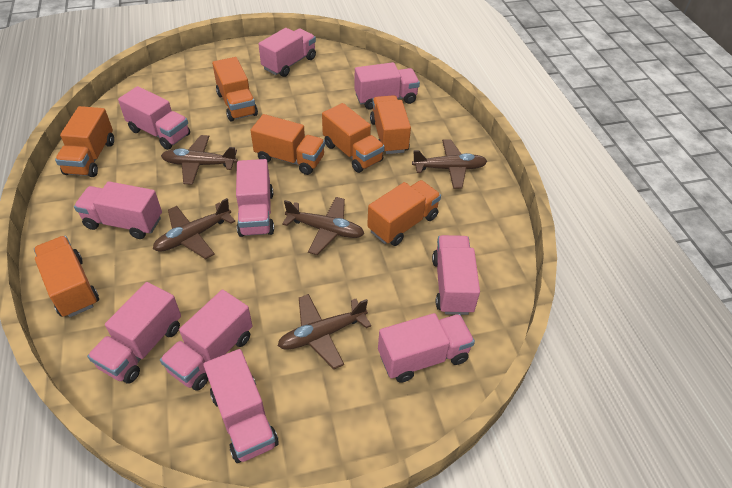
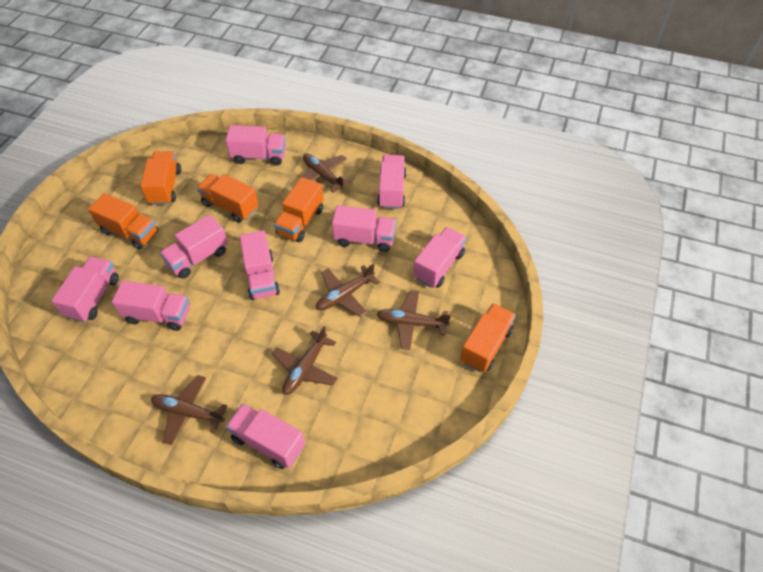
orange truck: 7 -> 5
pink truck: 10 -> 9

